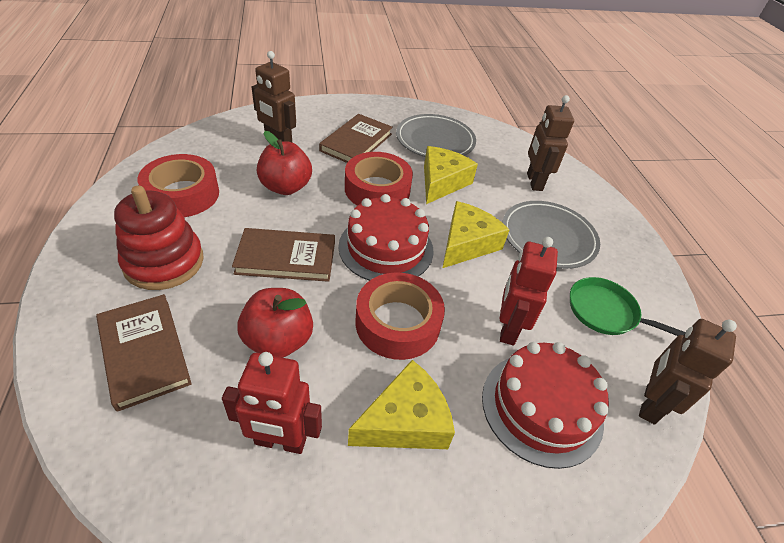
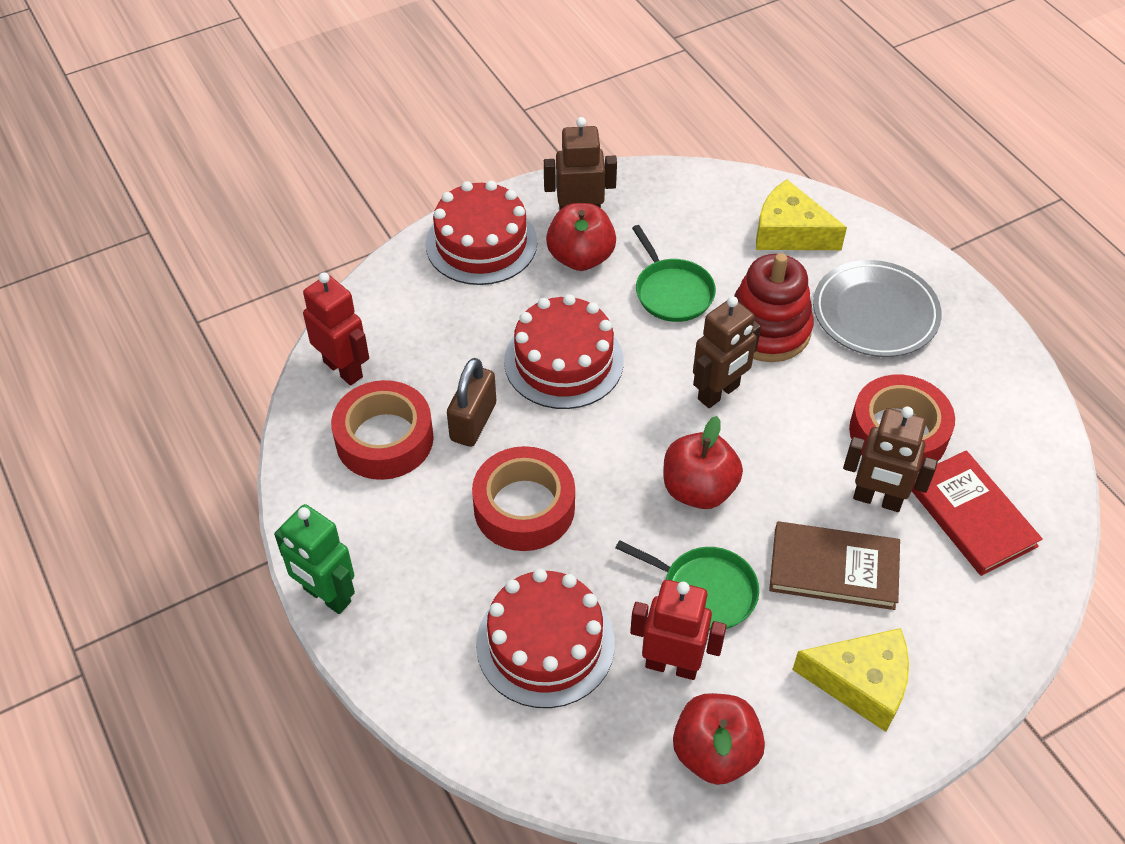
brown book: 3 -> 1
brown padlock: 0 -> 1
green pan: 1 -> 2
green robot: 0 -> 1
grey plate: 2 -> 1
red apple: 2 -> 3
red book: 0 -> 1
red cake: 2 -> 3
yellow cheese: 3 -> 2

